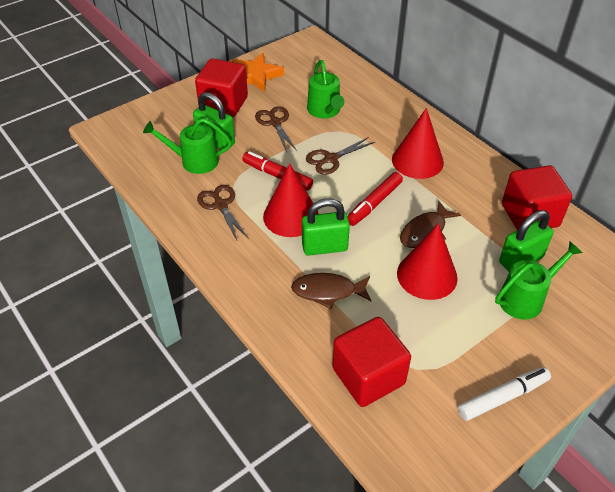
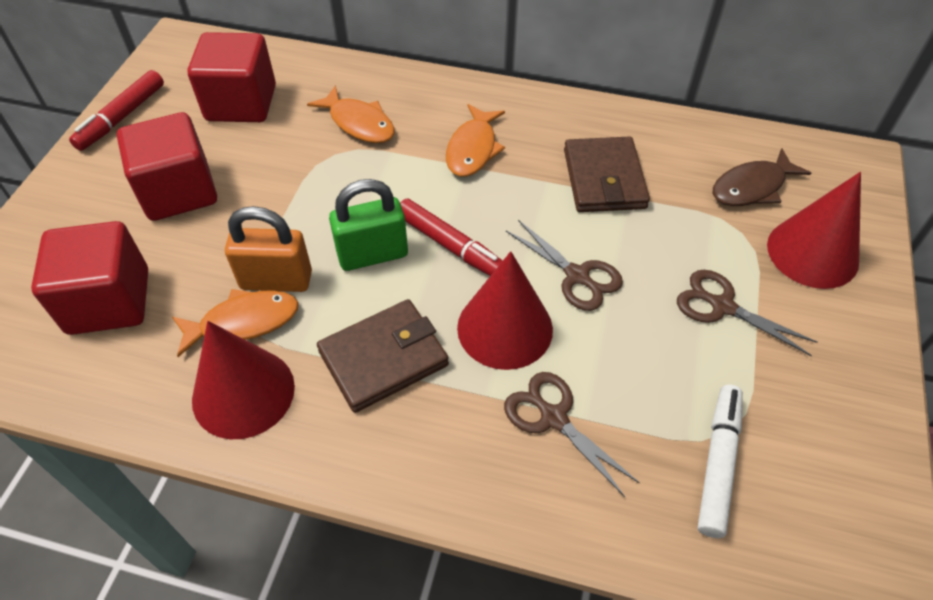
brown fish: 2 -> 1
brown wallet: 0 -> 2
green padlock: 3 -> 1
green watering can: 3 -> 0
orange fish: 0 -> 3
orange padlock: 0 -> 1
orange star: 1 -> 0

